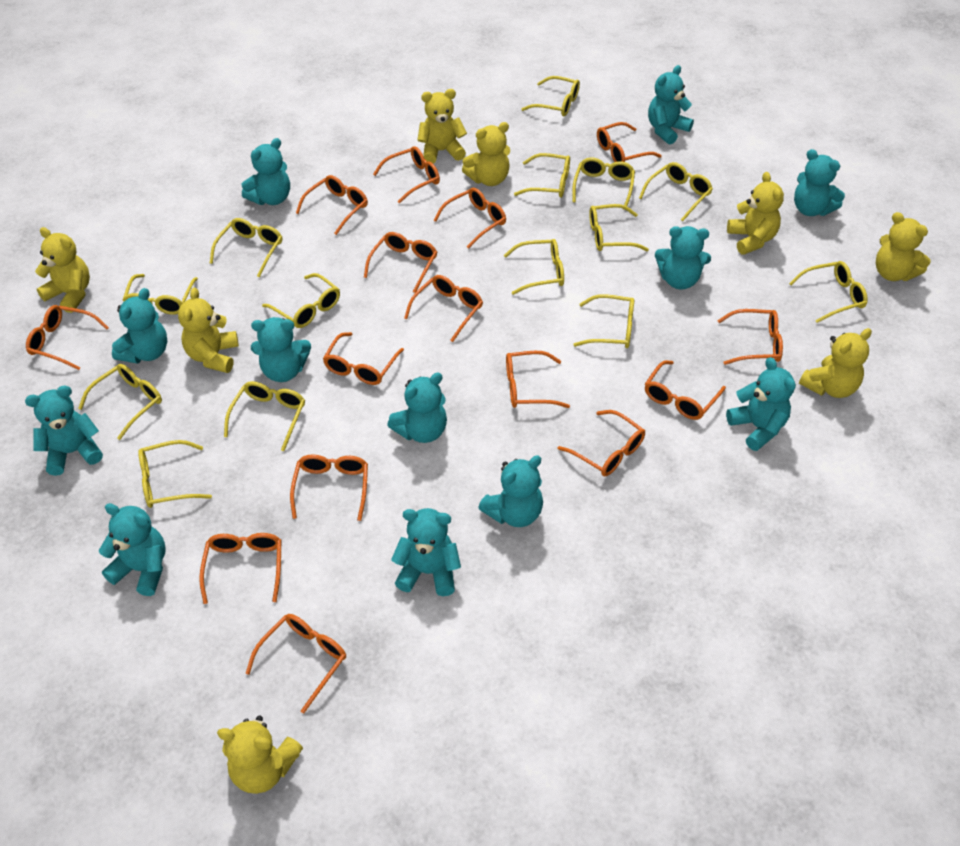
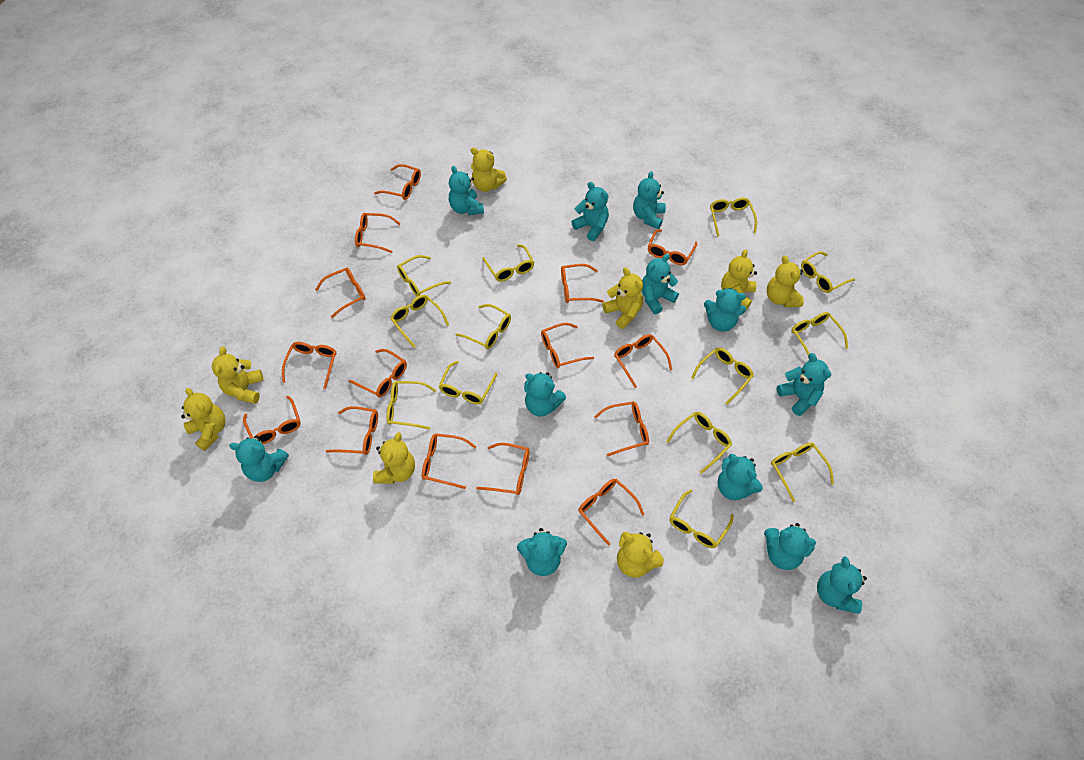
yellow glasses: 14 -> 13

